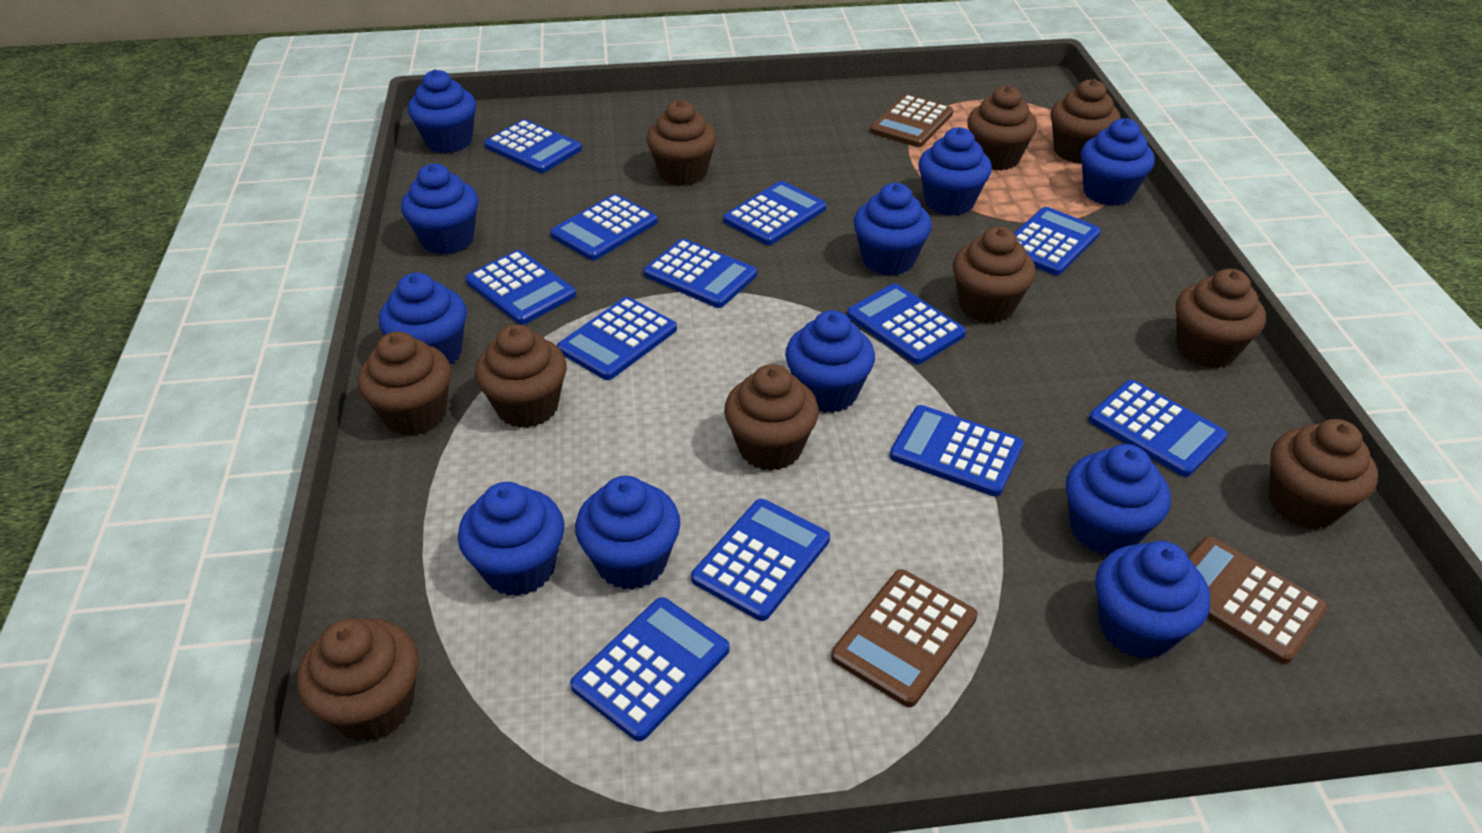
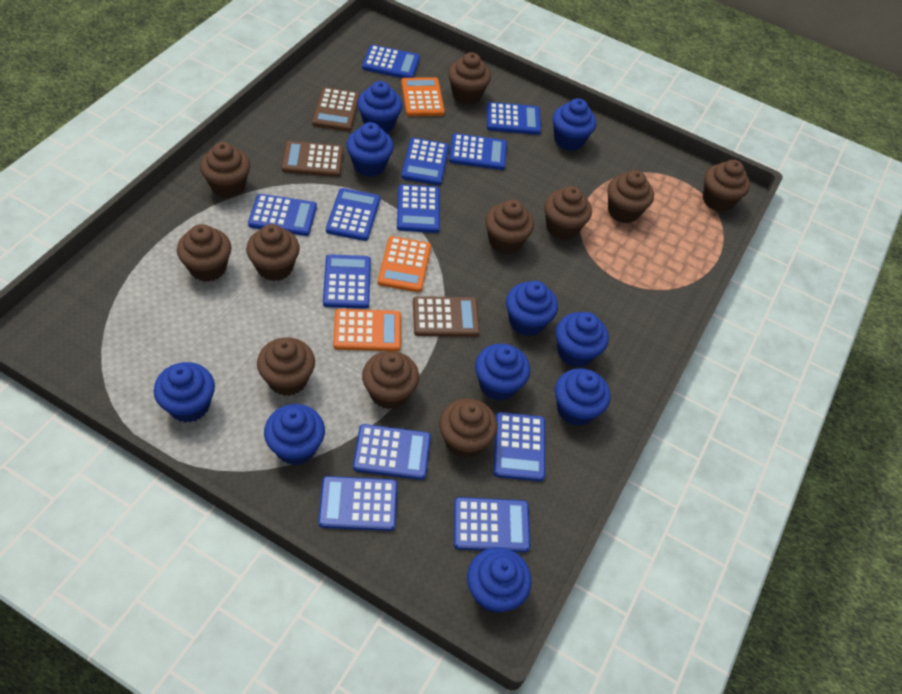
blue cupcake: 11 -> 10
brown cupcake: 10 -> 11
orange calculator: 0 -> 3

